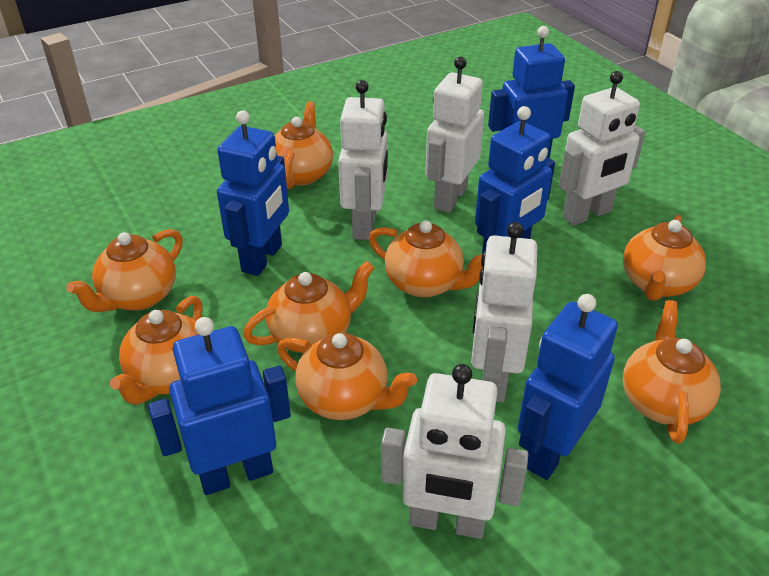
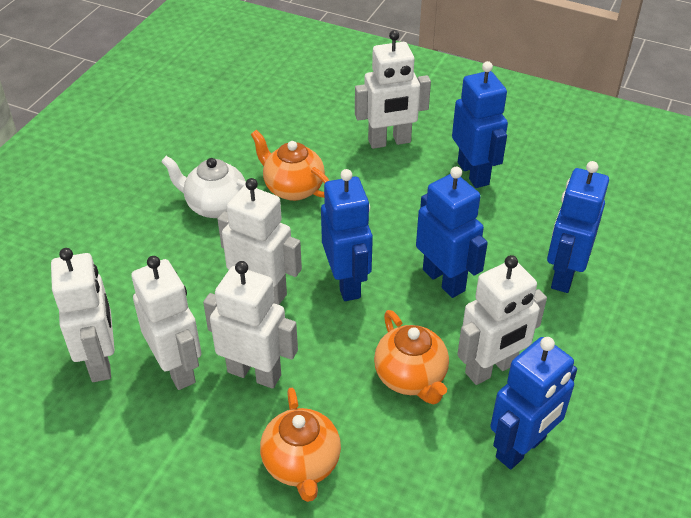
orange teapot: 8 -> 3
white robot: 5 -> 6
white teapot: 0 -> 1

